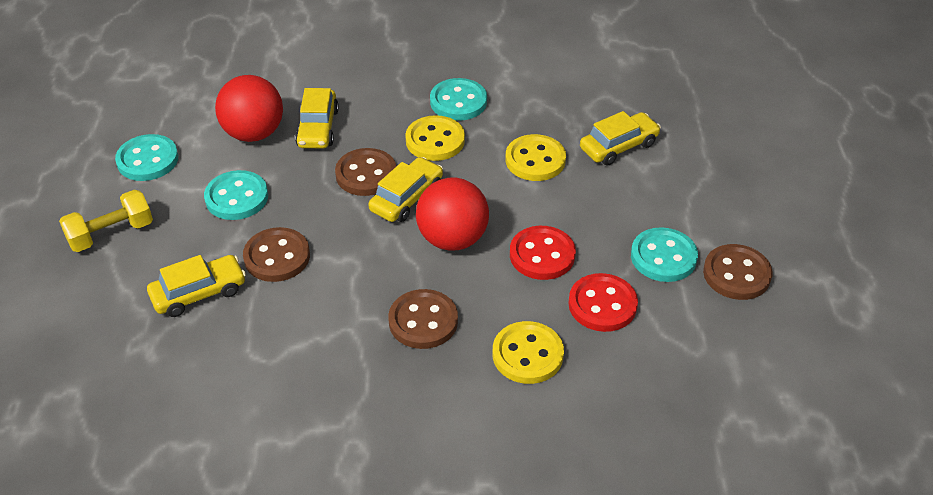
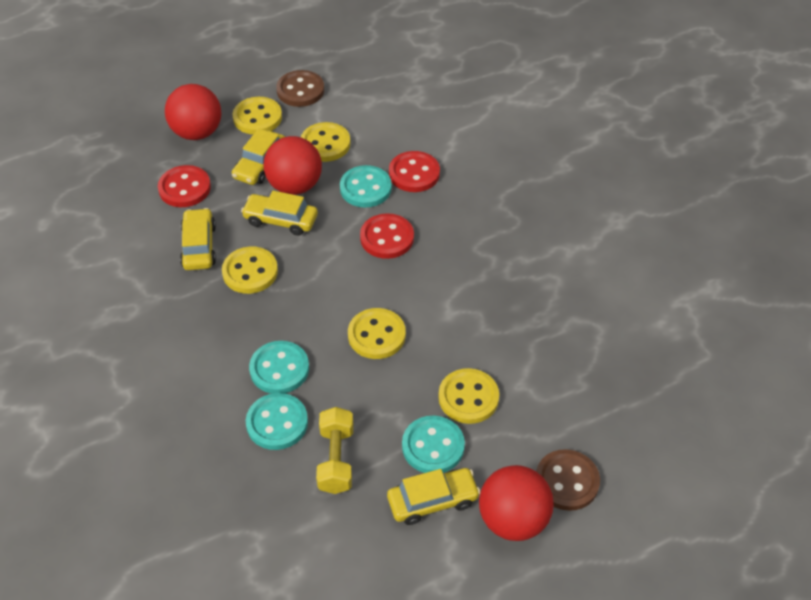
brown button: 4 -> 2
red ball: 2 -> 3
red button: 2 -> 3
yellow button: 3 -> 5

